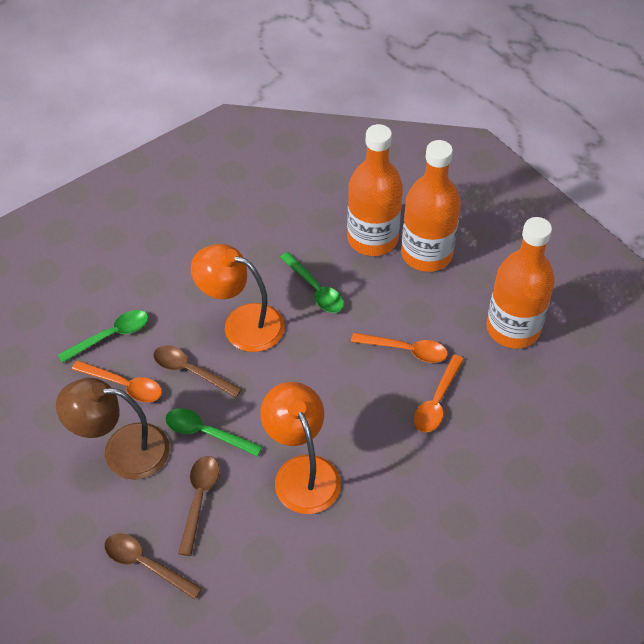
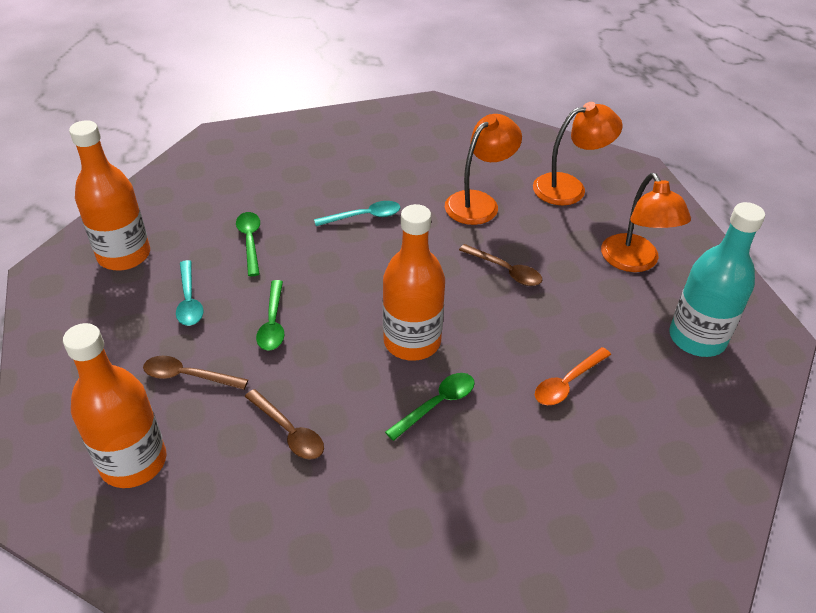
brown lamp: 1 -> 0
orange lamp: 2 -> 3
orange spoon: 3 -> 1
turquoise bottle: 0 -> 1
turquoise spoon: 0 -> 2

